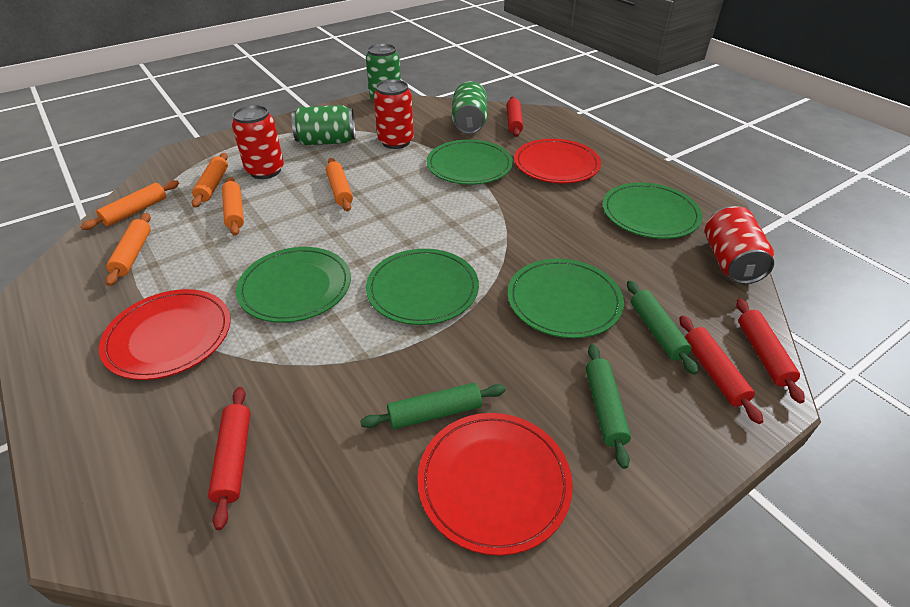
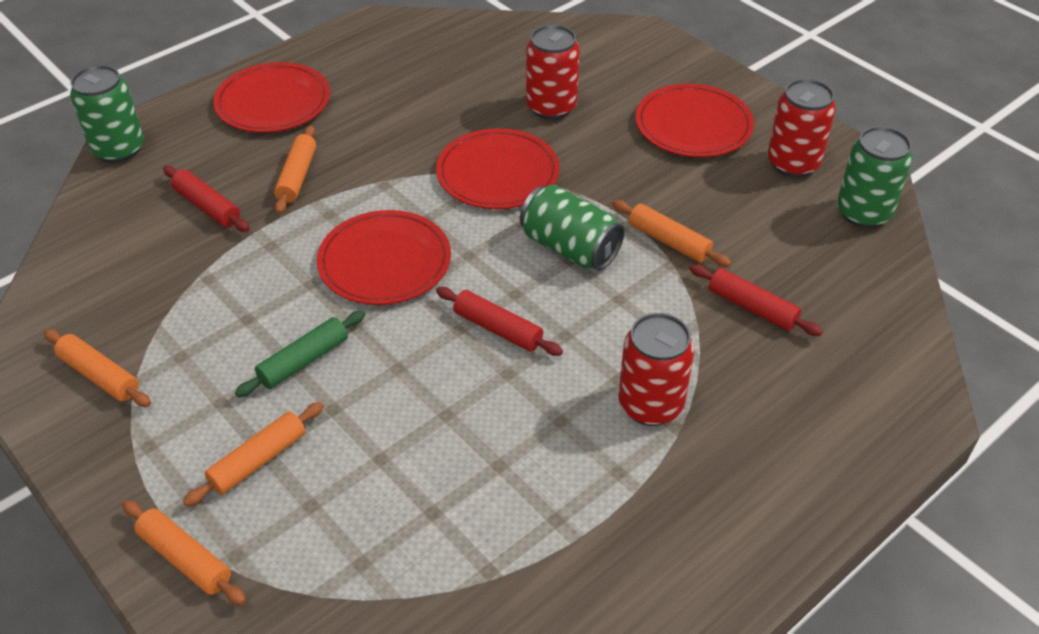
green plate: 5 -> 0
green rolling pin: 3 -> 1
red plate: 3 -> 4
red rolling pin: 4 -> 3

